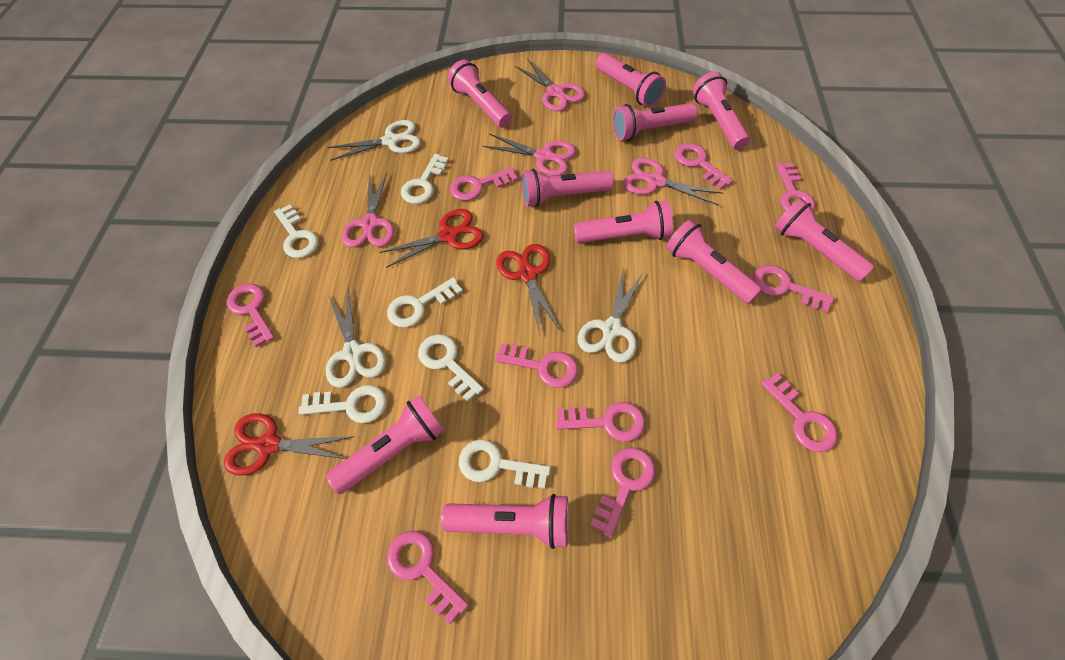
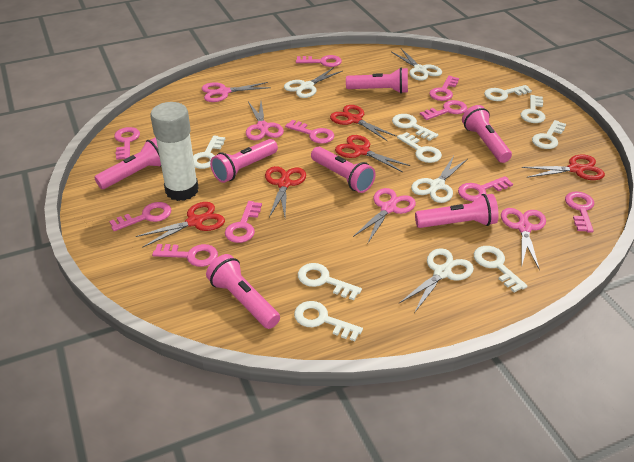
pink flashlight: 10 -> 7
red scissors: 3 -> 5
white glue stick: 0 -> 1
white key: 6 -> 9
white scissors: 3 -> 4

